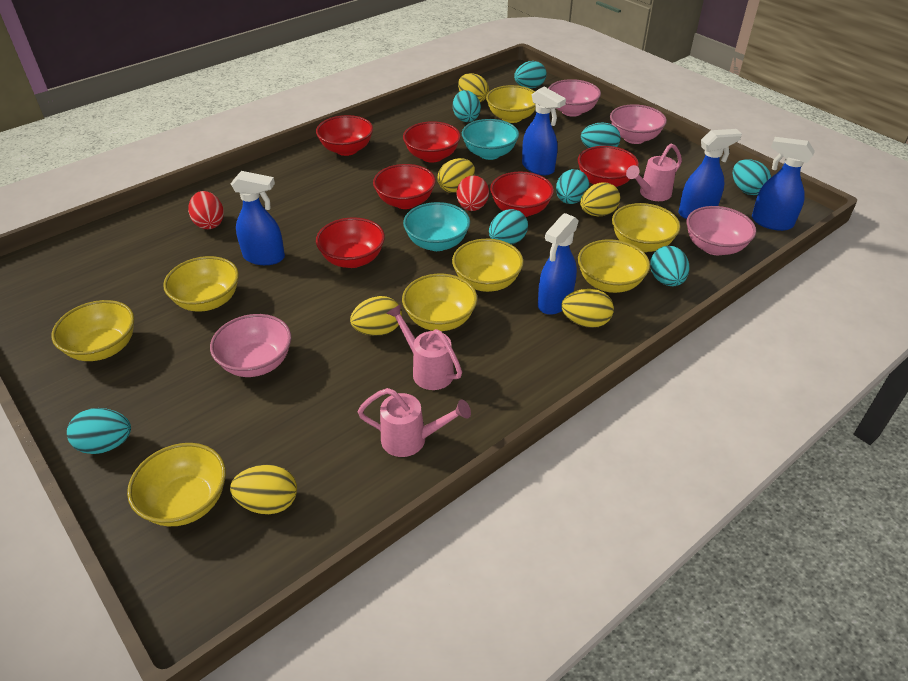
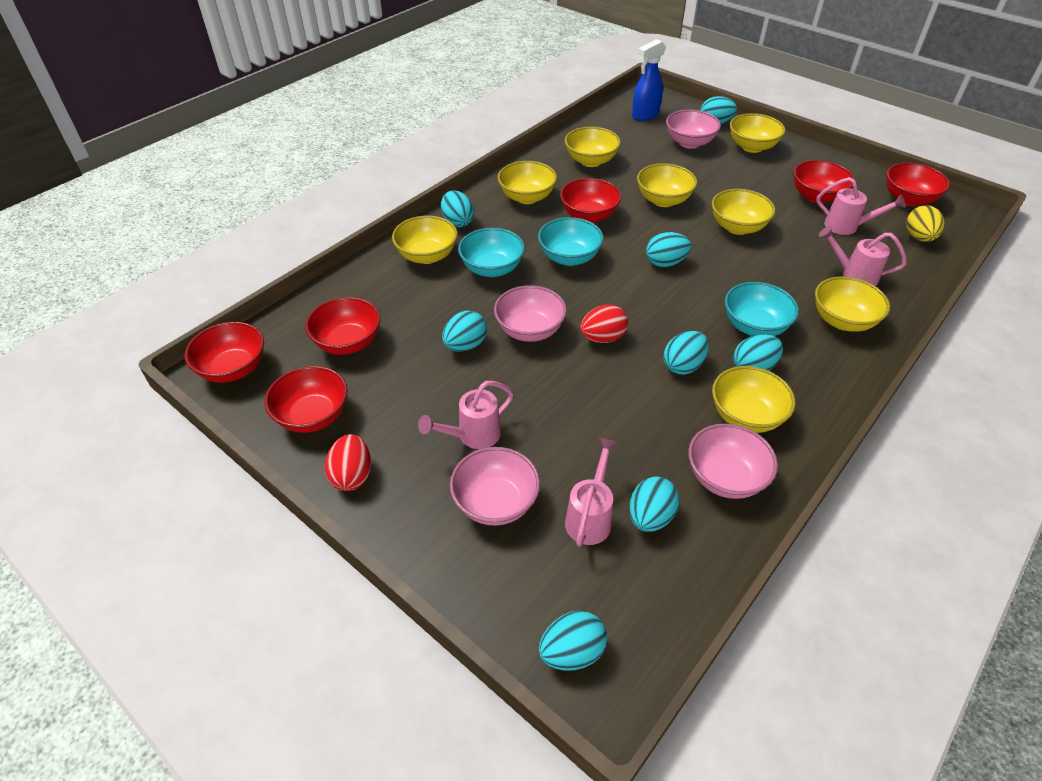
blue spray bottle: 5 -> 1
pink watering can: 3 -> 4
turquoise bowl: 2 -> 3
yellow egg: 6 -> 1

